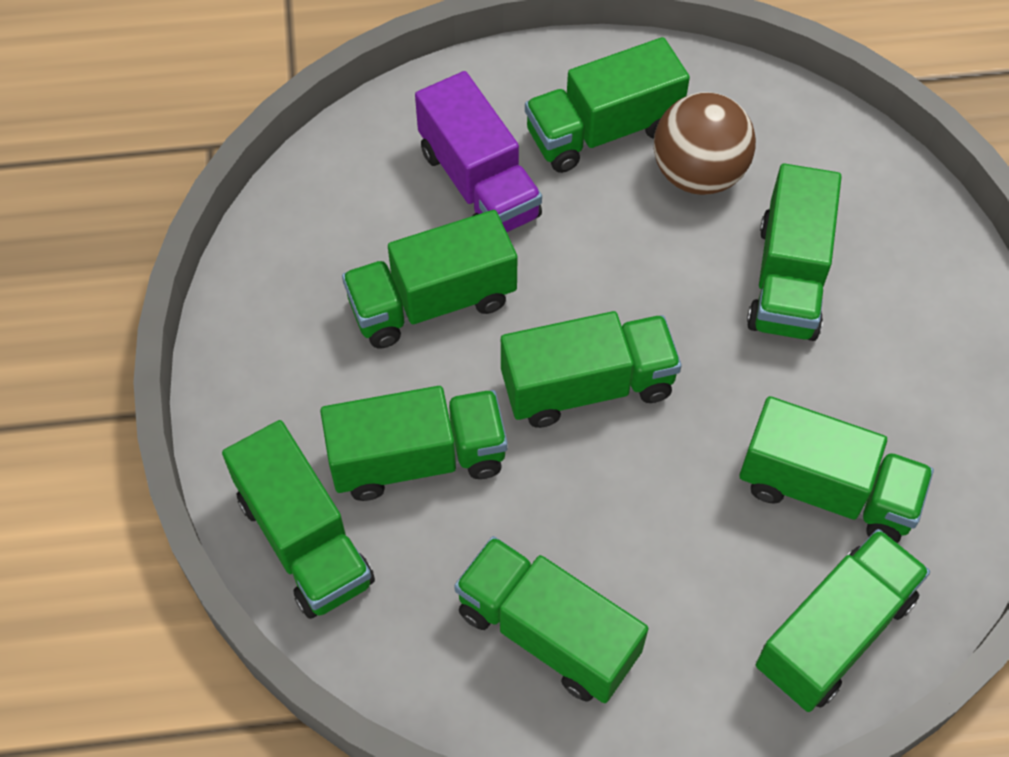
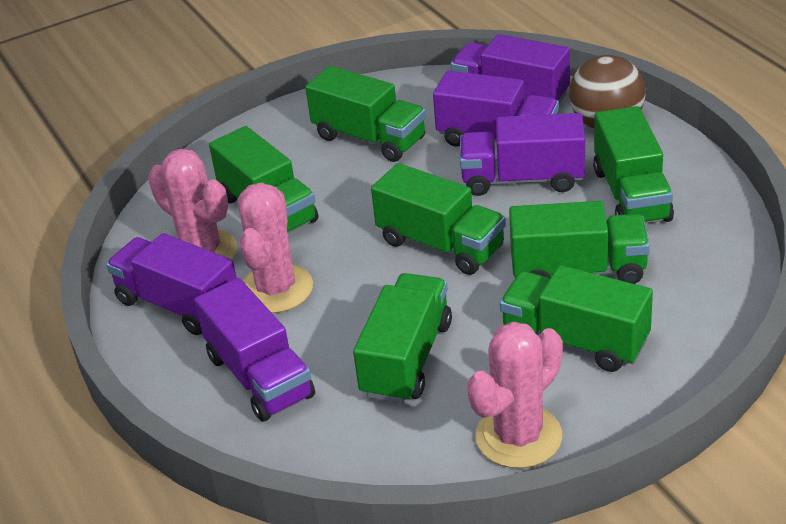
green truck: 9 -> 7
pink cactus: 0 -> 3
purple truck: 1 -> 5

